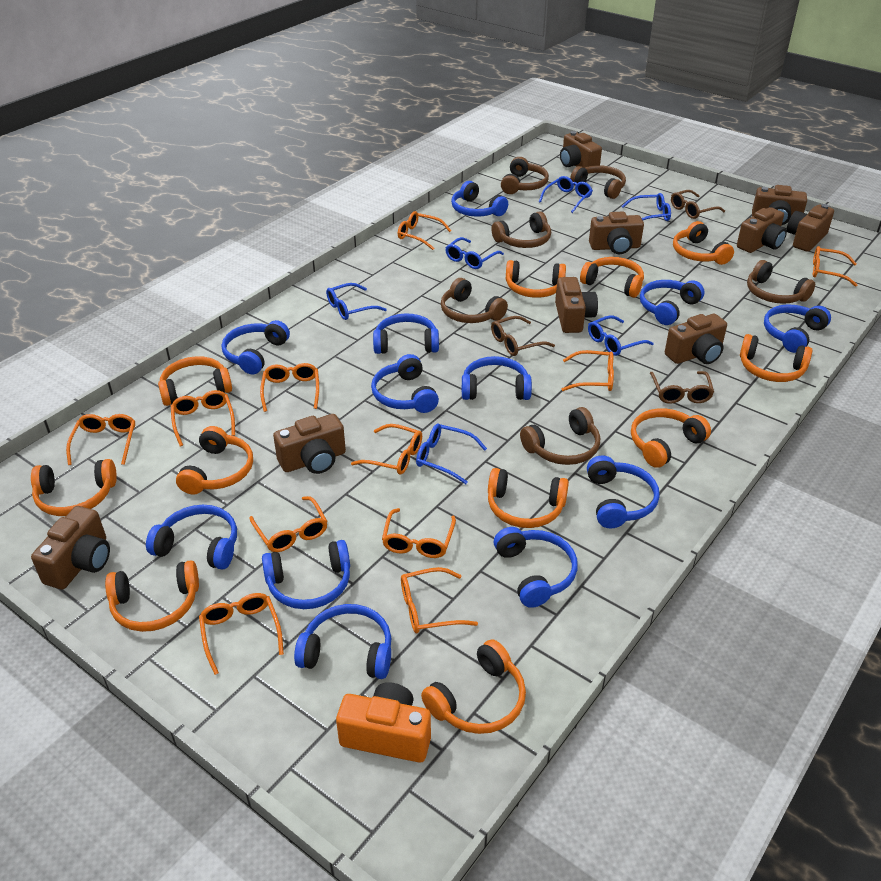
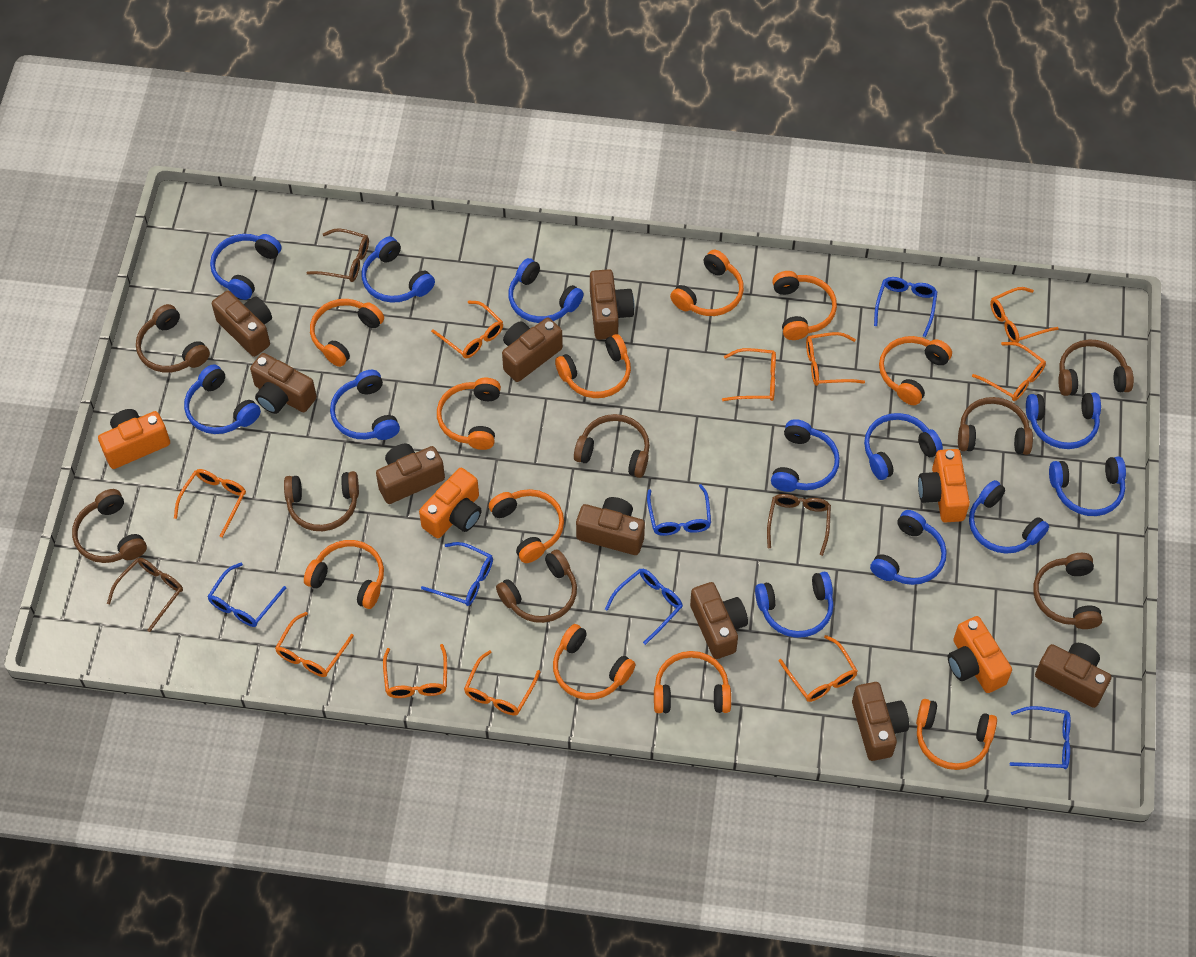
brown headphones: 6 -> 8
orange camera: 1 -> 4
orange glasses: 11 -> 10

